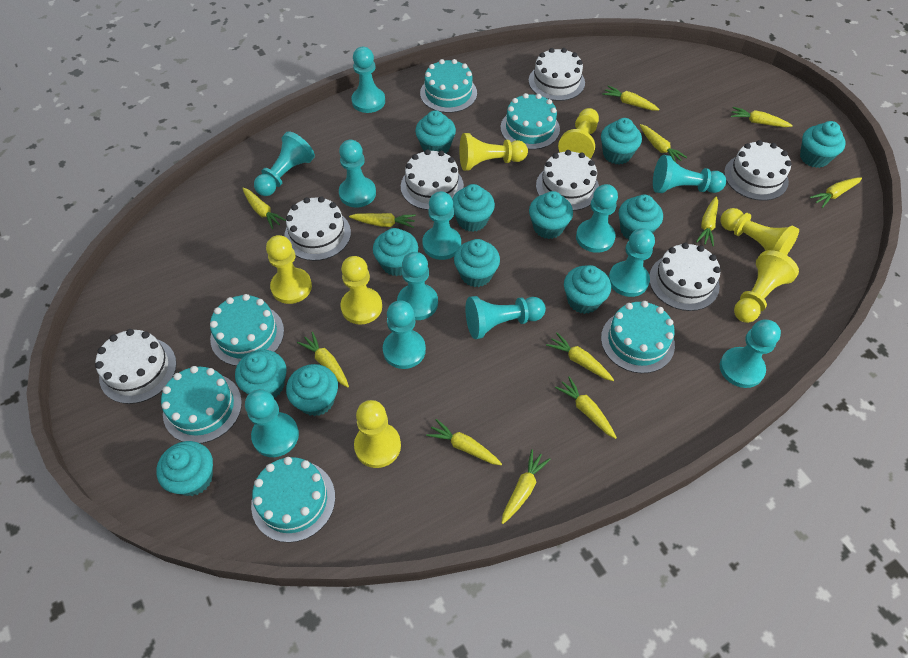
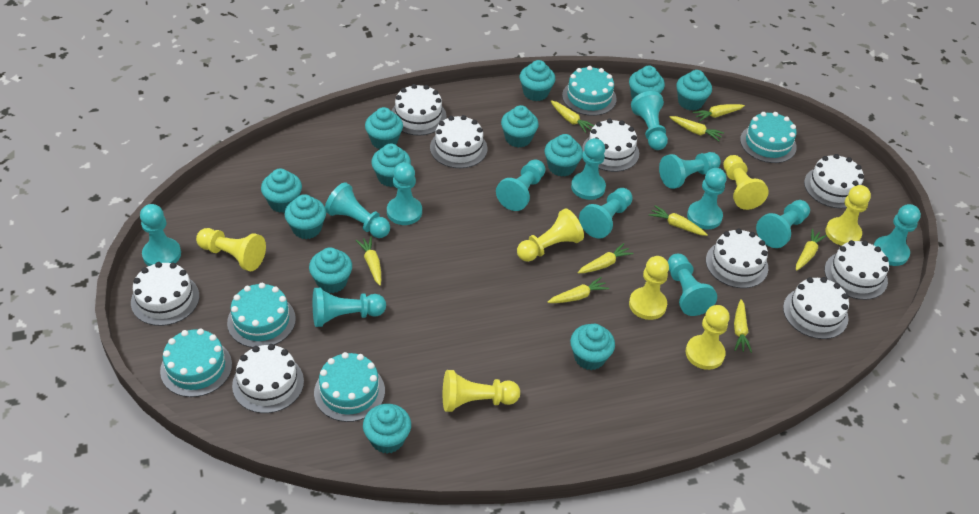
turquoise cake: 6 -> 5
turquoise pawn: 12 -> 13
white cake: 7 -> 9
yellow carrot: 12 -> 9

